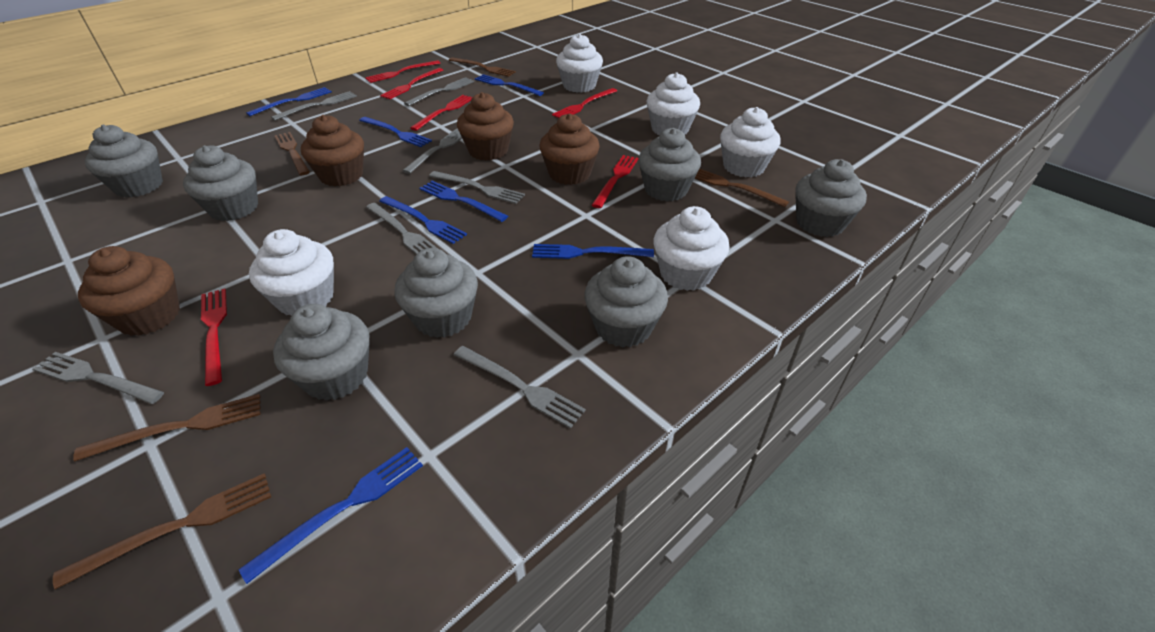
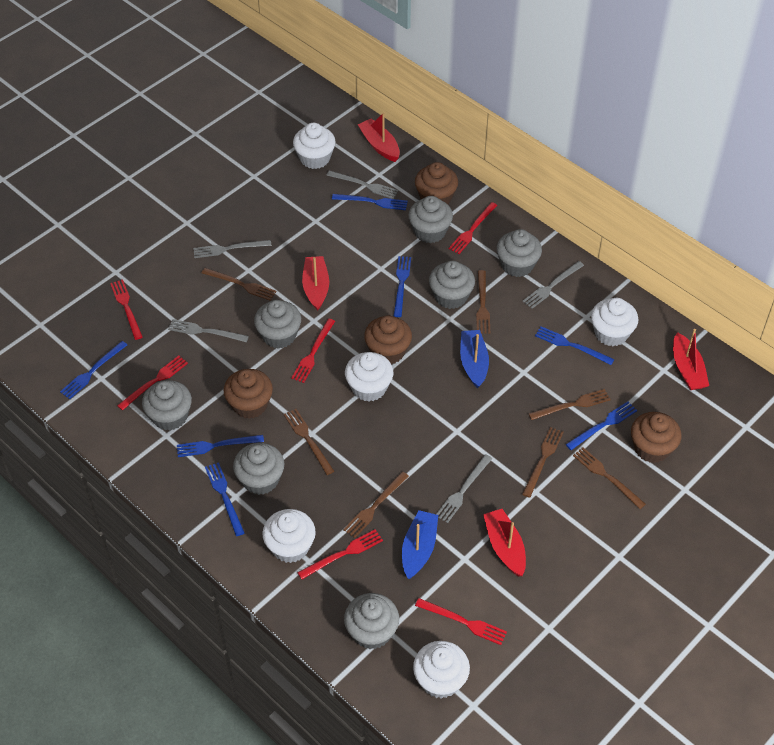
blue boat: 0 -> 2
brown fork: 5 -> 7
grey fork: 7 -> 5
red boat: 0 -> 4

